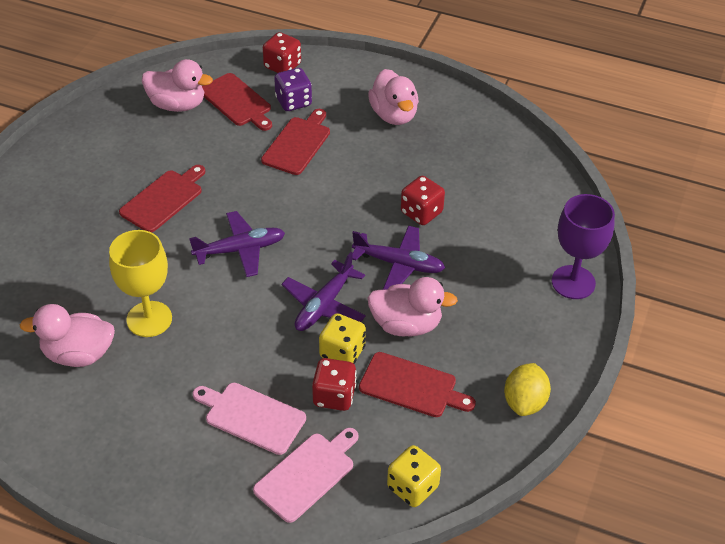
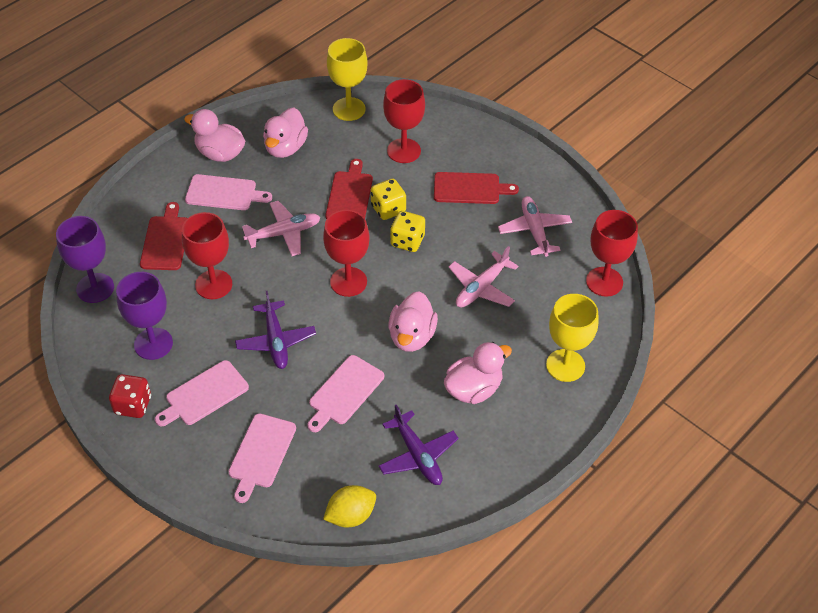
pink cutting board: 2 -> 4
pink plane: 0 -> 3
purple dice: 1 -> 0
purple goblet: 1 -> 2
purple plane: 3 -> 2
red cutting board: 4 -> 3
red dice: 3 -> 1
red goblet: 0 -> 4
yellow goblet: 1 -> 2

